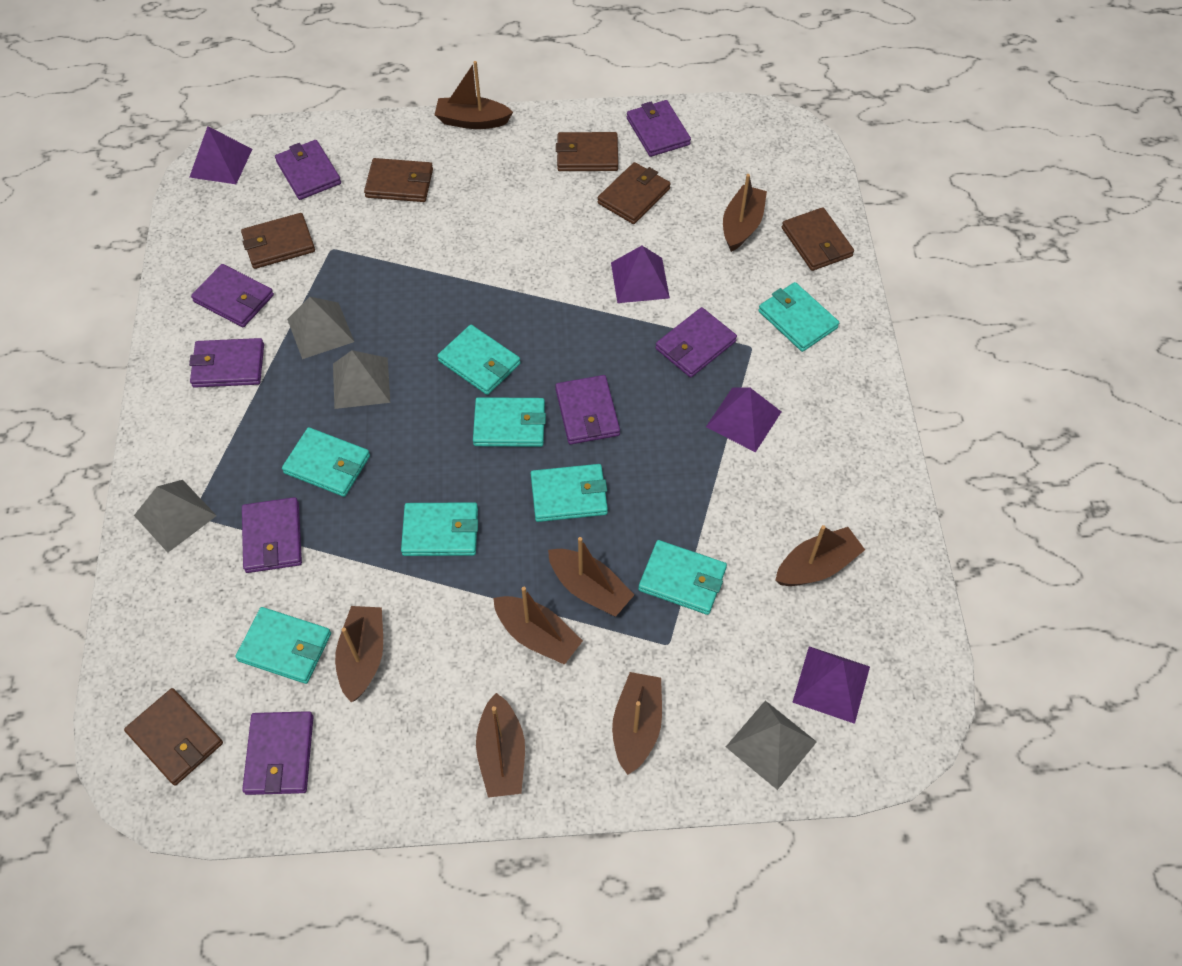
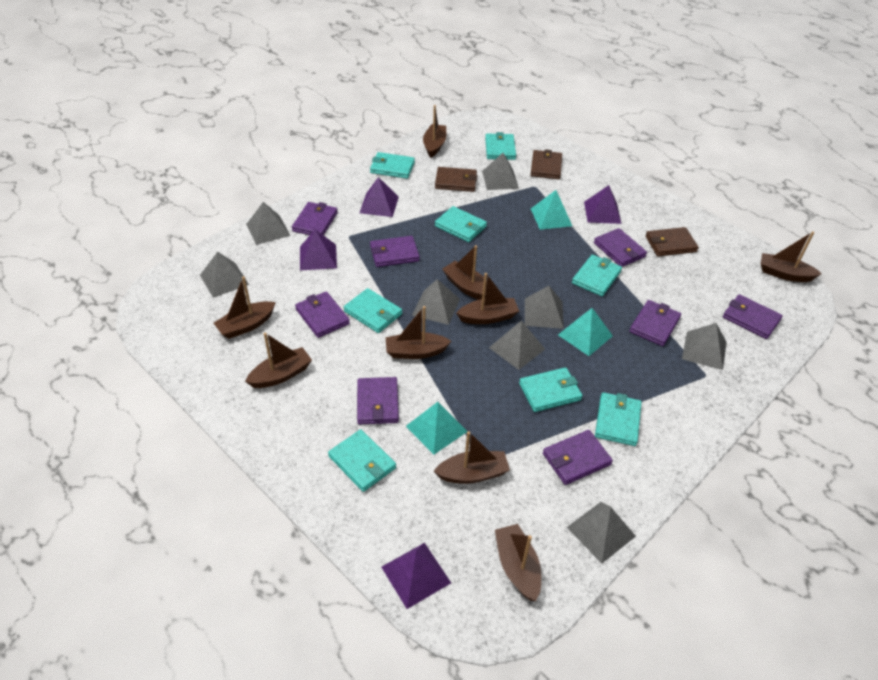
brown boat: 8 -> 9
brown wallet: 6 -> 3
grey pyramid: 4 -> 8
turquoise pyramid: 0 -> 3

